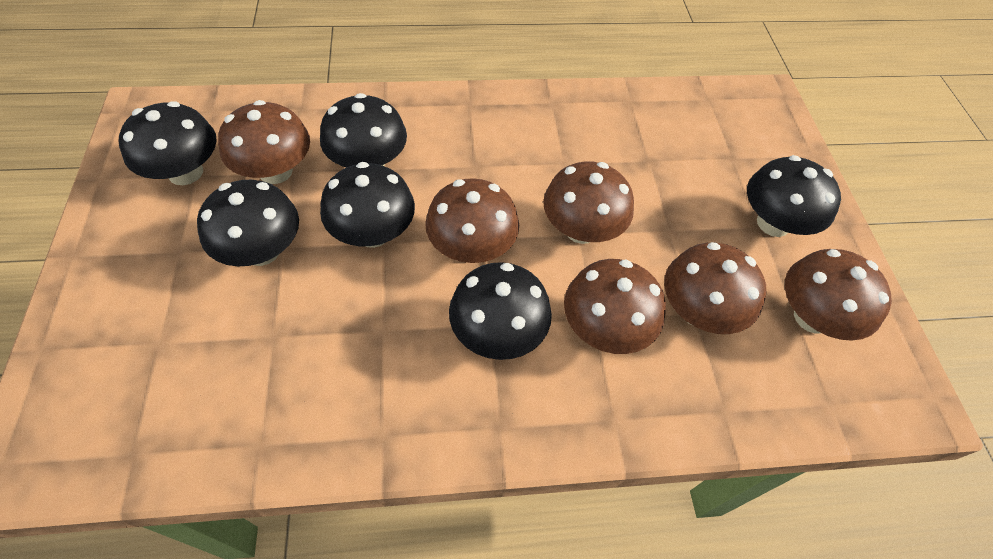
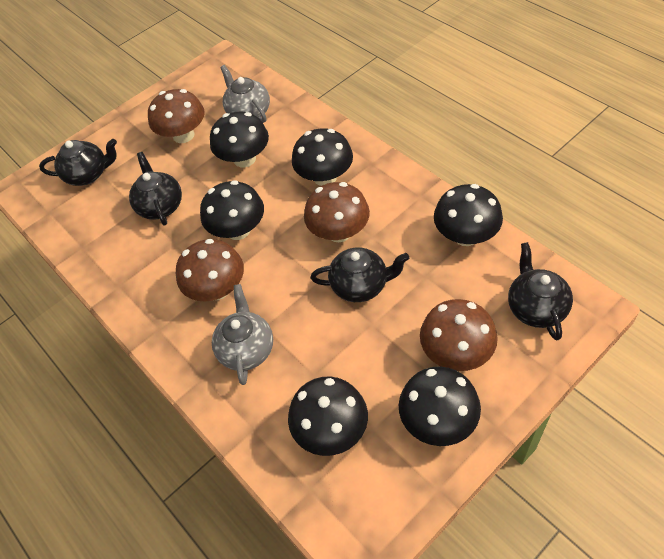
black teapot: 0 -> 4
brown mushroom: 6 -> 4
grey teapot: 0 -> 2

